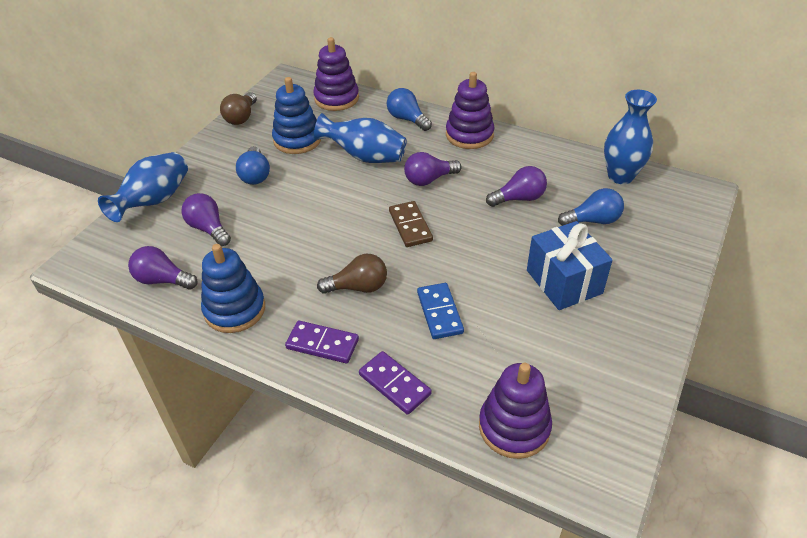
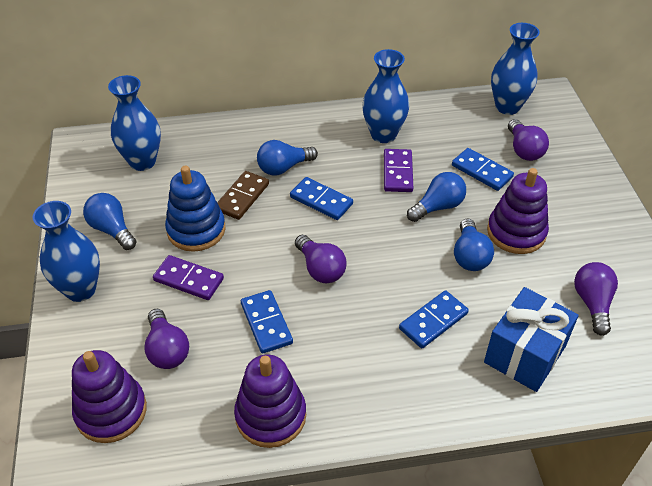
blue domino: 1 -> 4
blue light bulb: 3 -> 4
blue stacking toy: 2 -> 1
blue vase: 3 -> 4
brown light bulb: 2 -> 0

